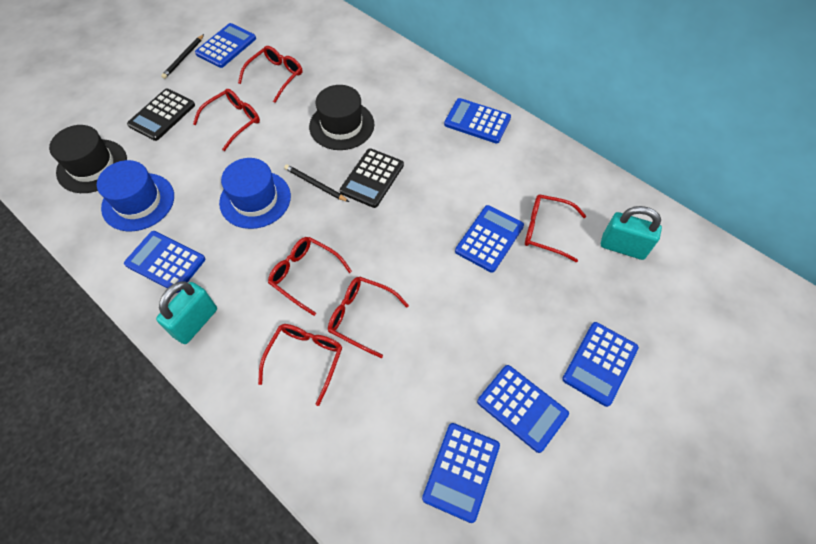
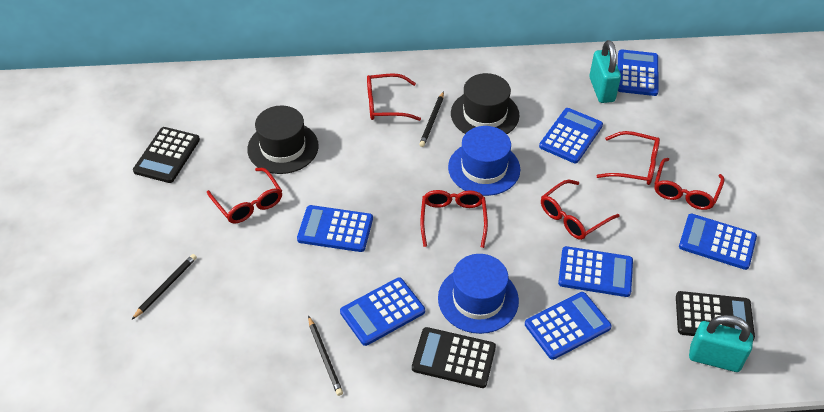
black calculator: 2 -> 3
black pencil: 2 -> 3

